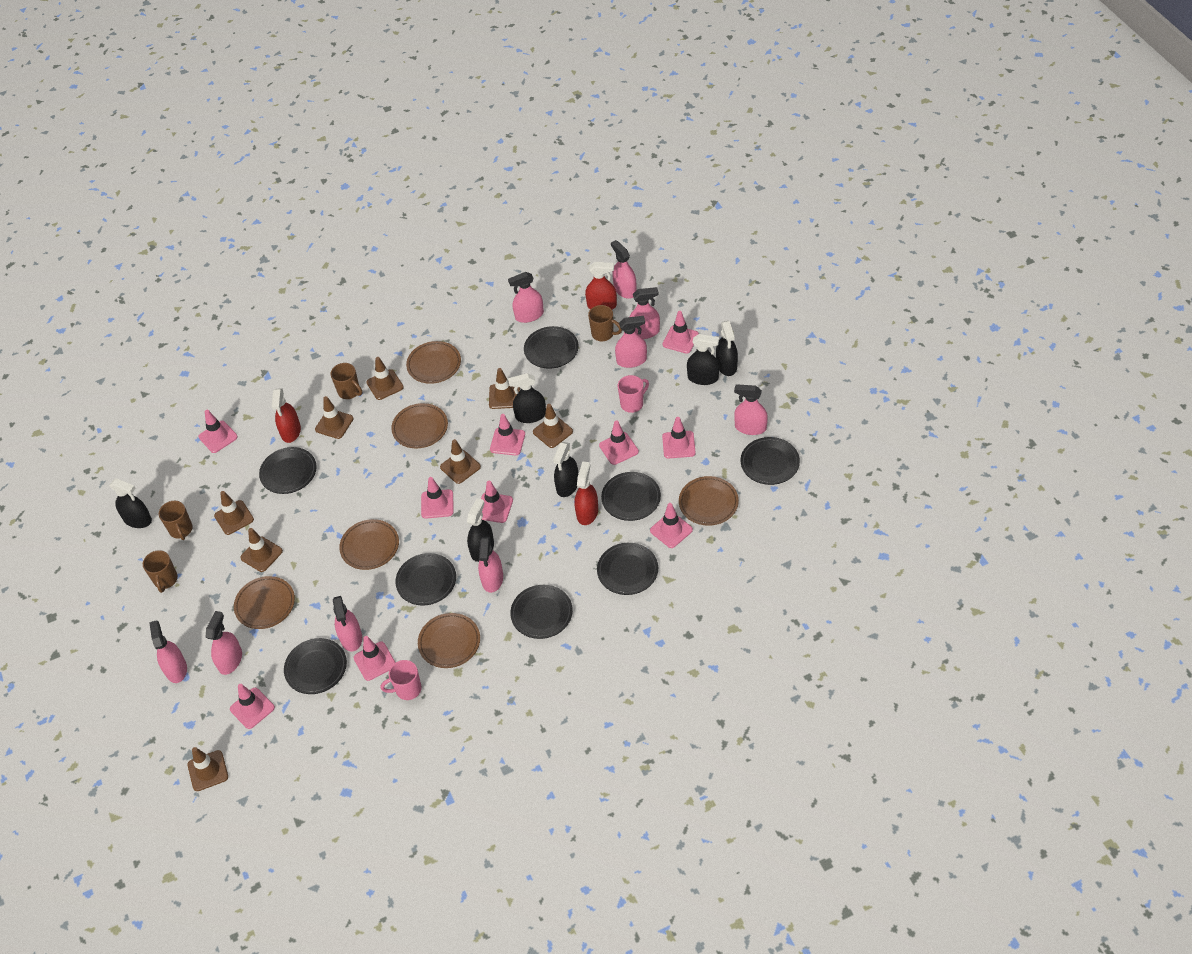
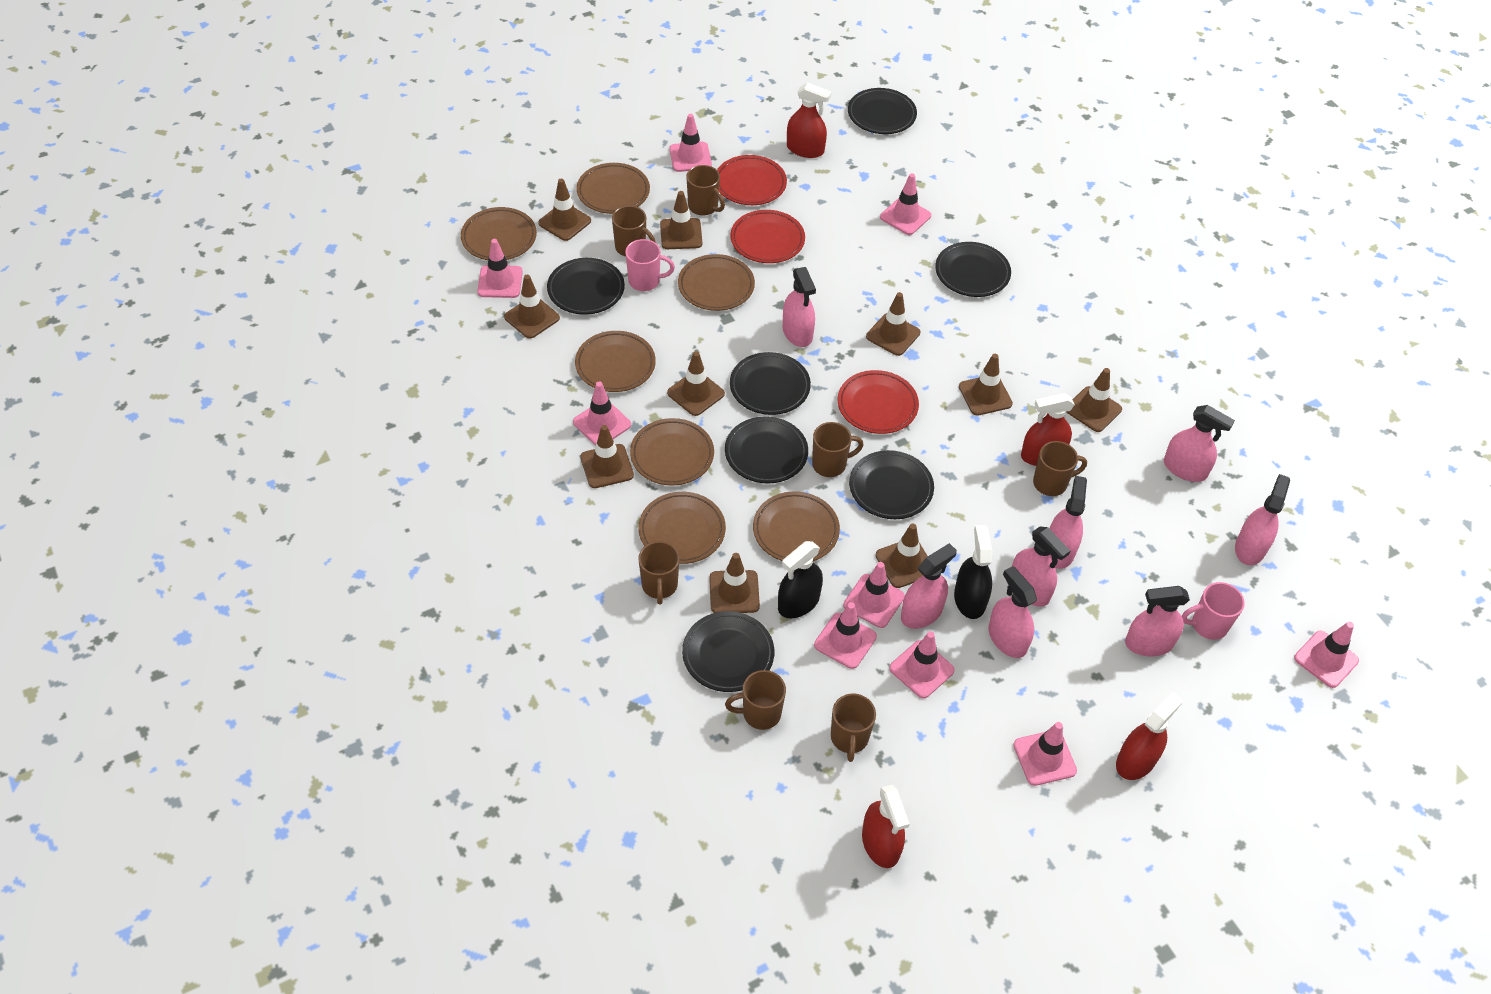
black plate: 8 -> 7
black spray bottle: 6 -> 2
brown mug: 4 -> 7
brown plate: 6 -> 7
brown traffic cone: 8 -> 10
pink spray bottle: 9 -> 8
pink traffic cone: 10 -> 9
red plate: 0 -> 3
red spray bottle: 3 -> 4

